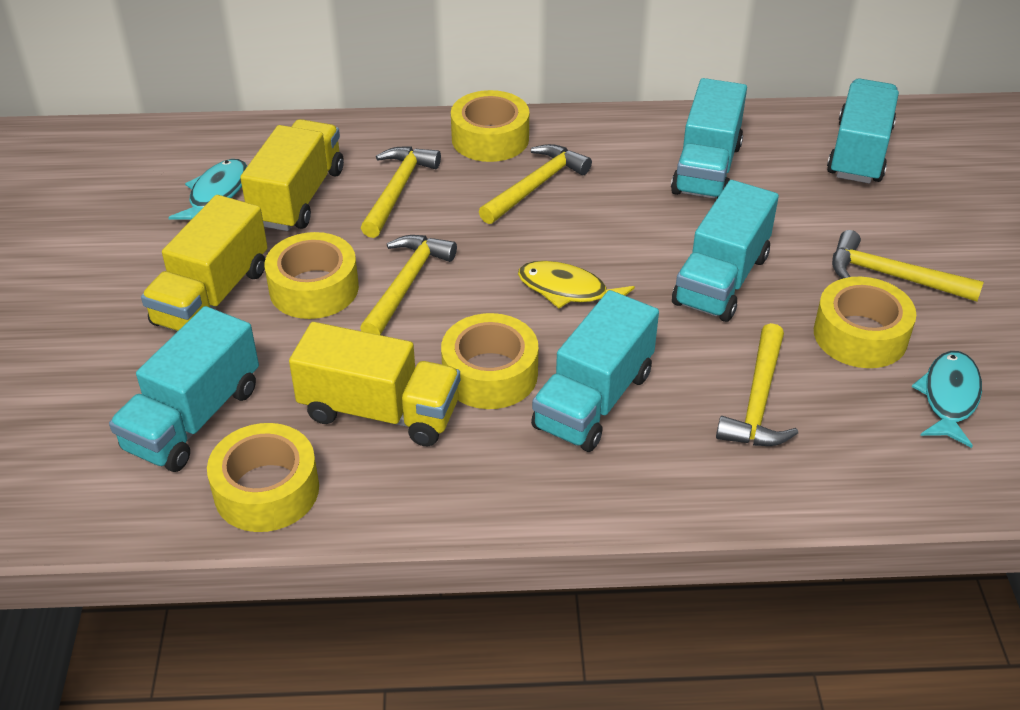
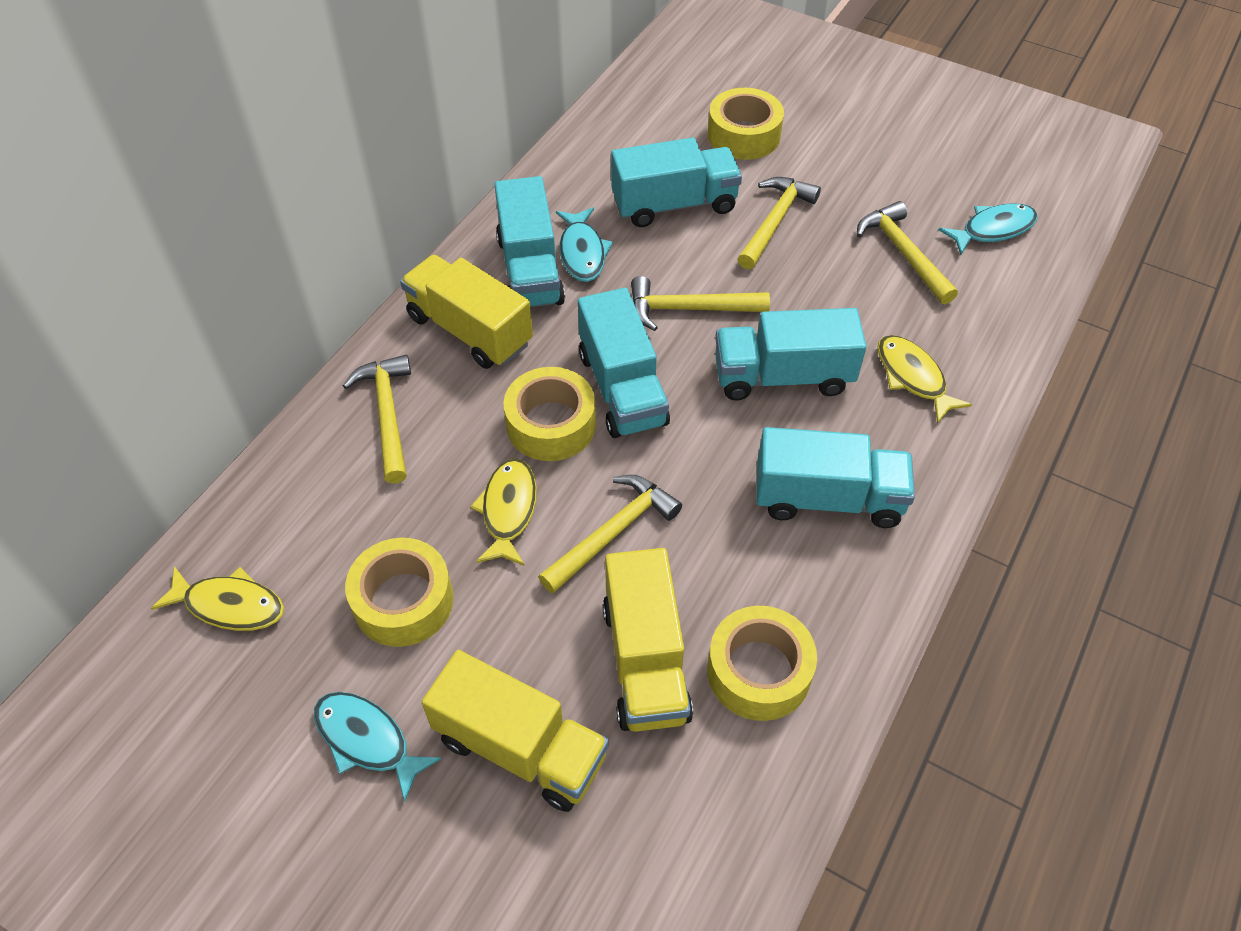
turquoise fish: 2 -> 3
yellow fish: 1 -> 3
yellow tape: 5 -> 4

